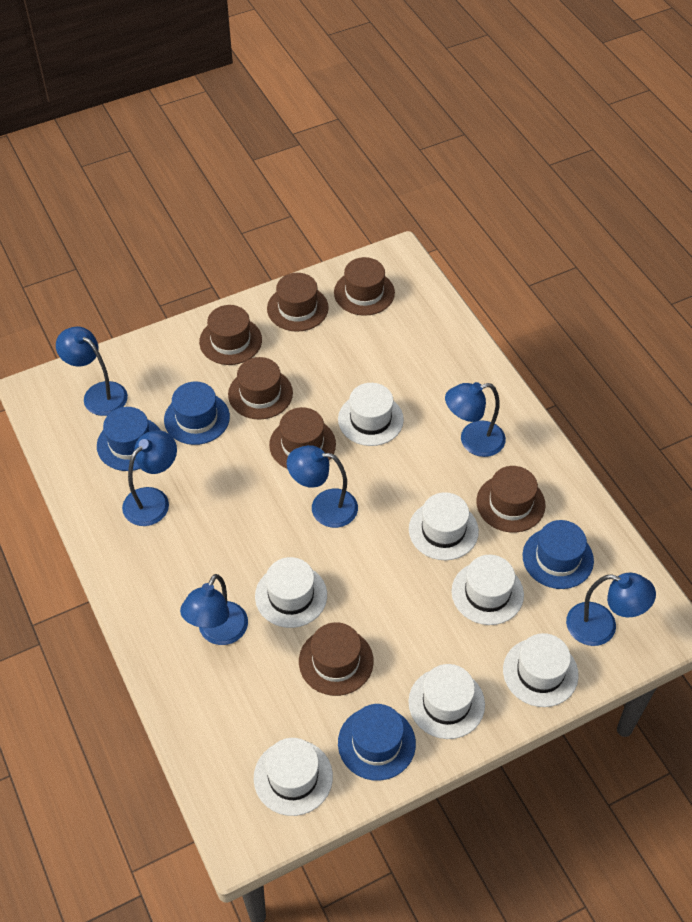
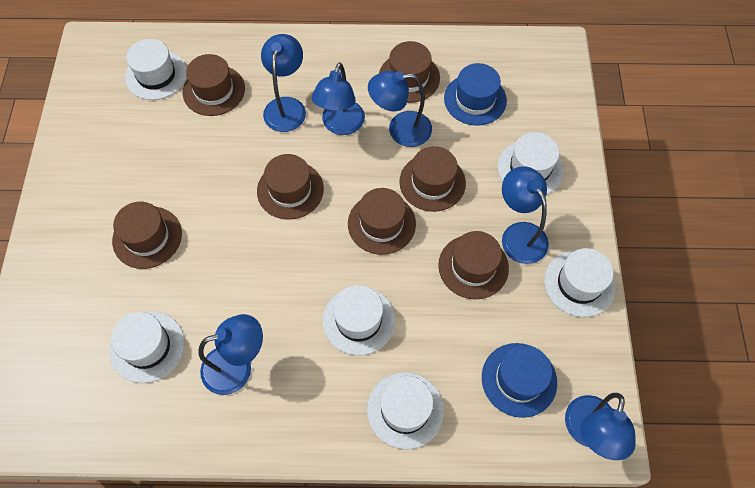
blue hat: 4 -> 2
white hat: 7 -> 6

